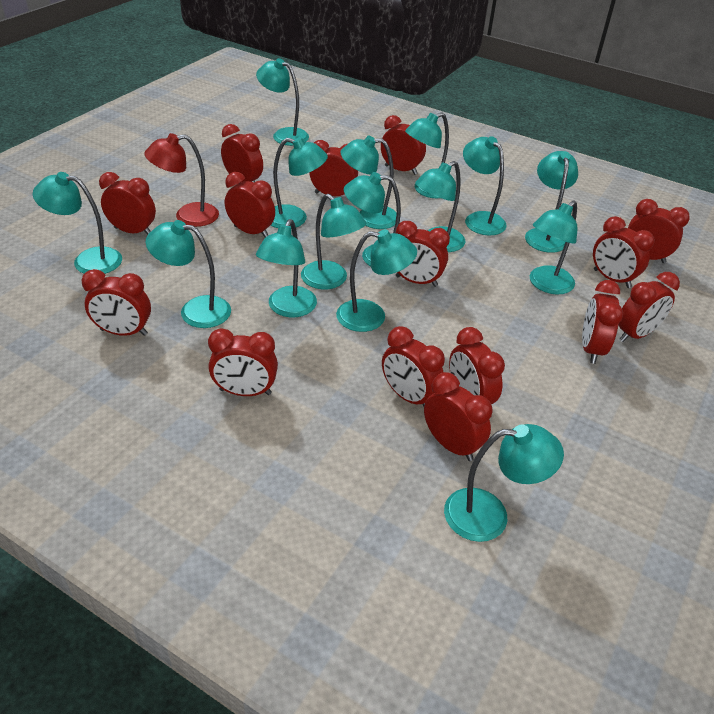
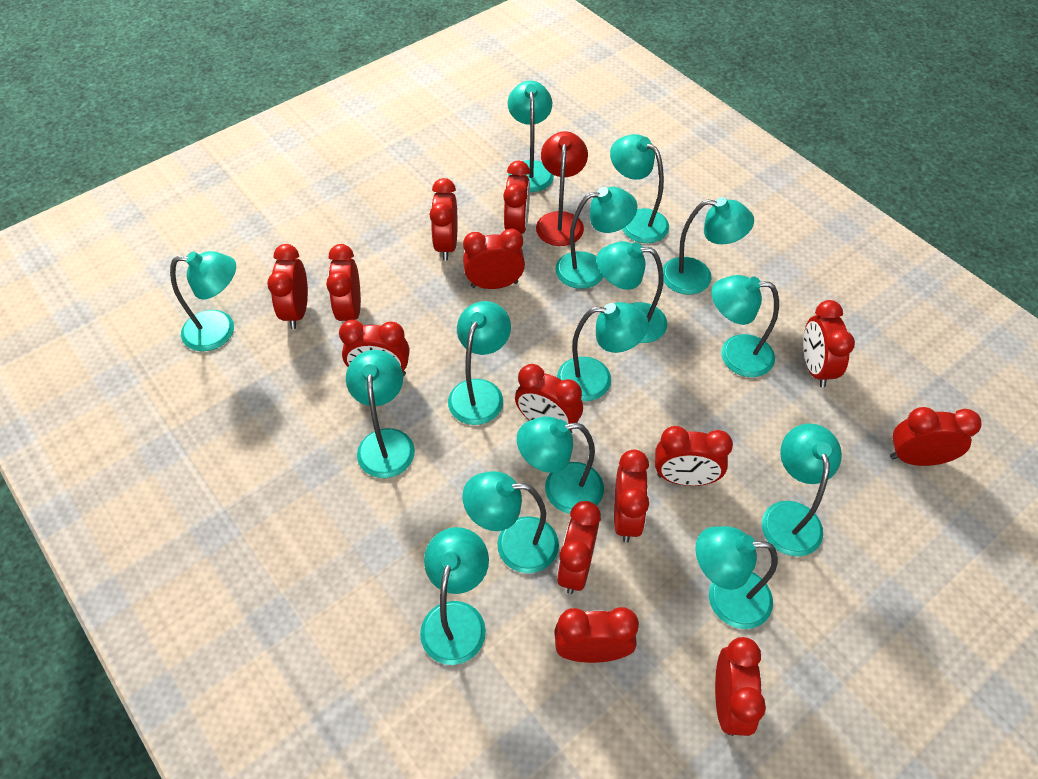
red clock: 15 -> 14

